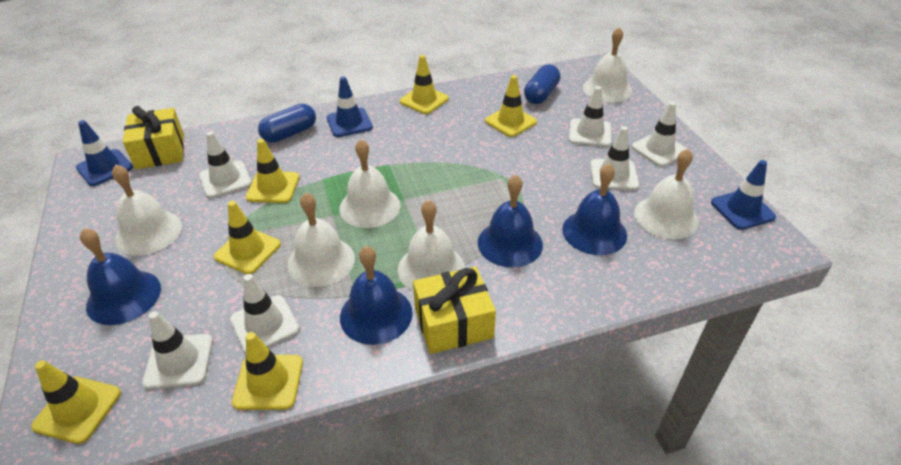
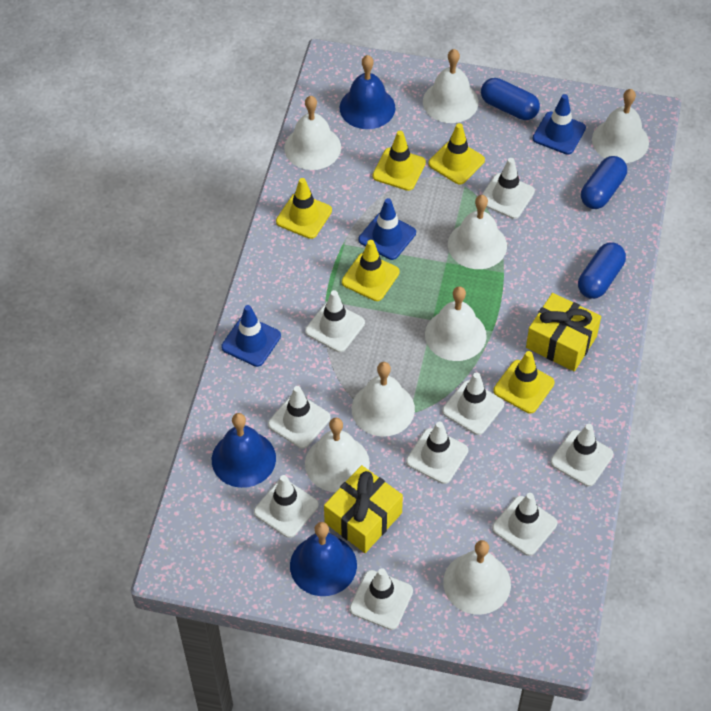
blue bell: 4 -> 3
blue capsule: 2 -> 3
white bell: 6 -> 8
white traffic cone: 6 -> 9
yellow traffic cone: 6 -> 5

